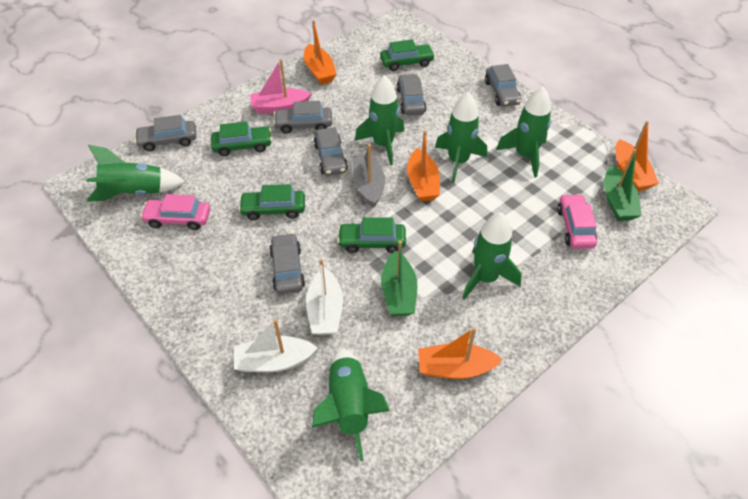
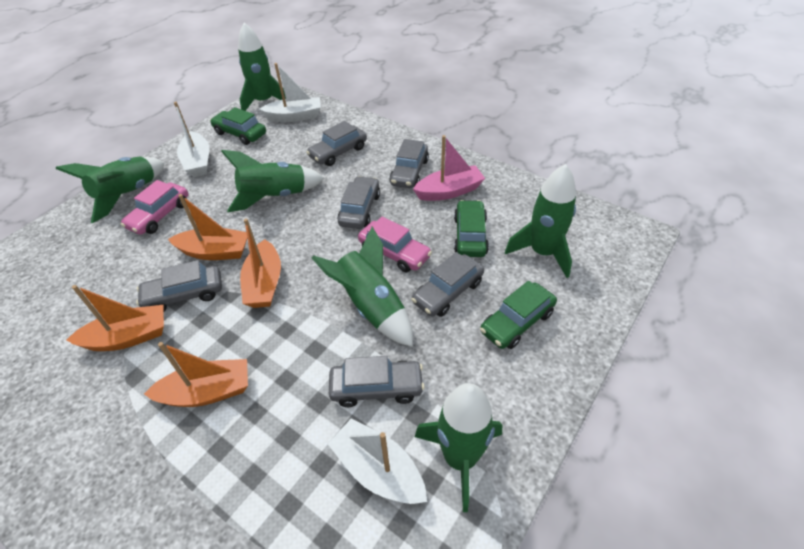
green boat: 2 -> 0
green car: 4 -> 3
grey boat: 1 -> 0
white boat: 2 -> 3

